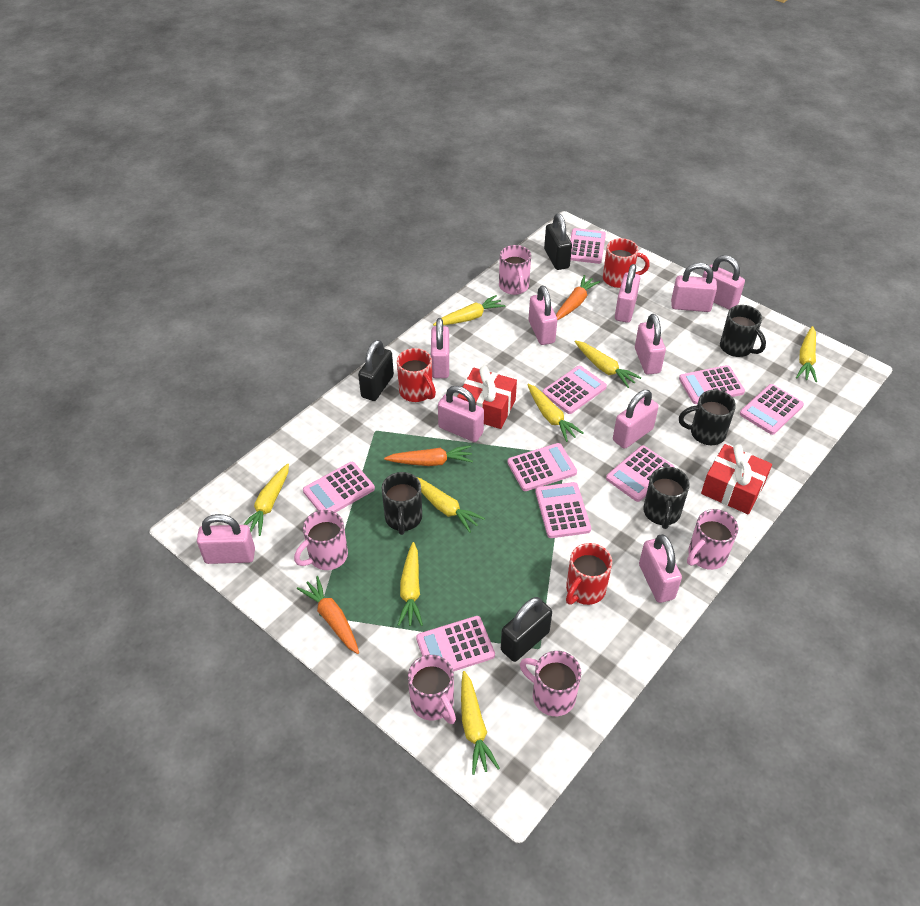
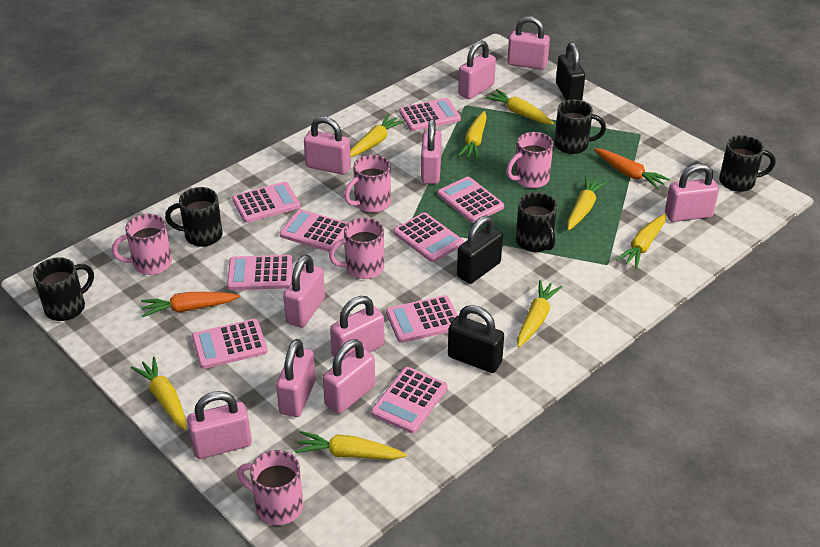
black mug: 4 -> 5
orange carrot: 3 -> 2
red gift: 2 -> 0
red mug: 3 -> 0

